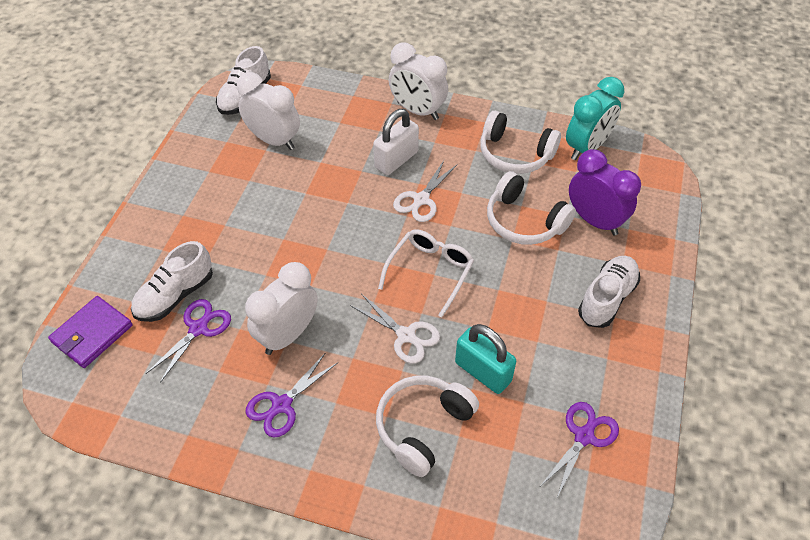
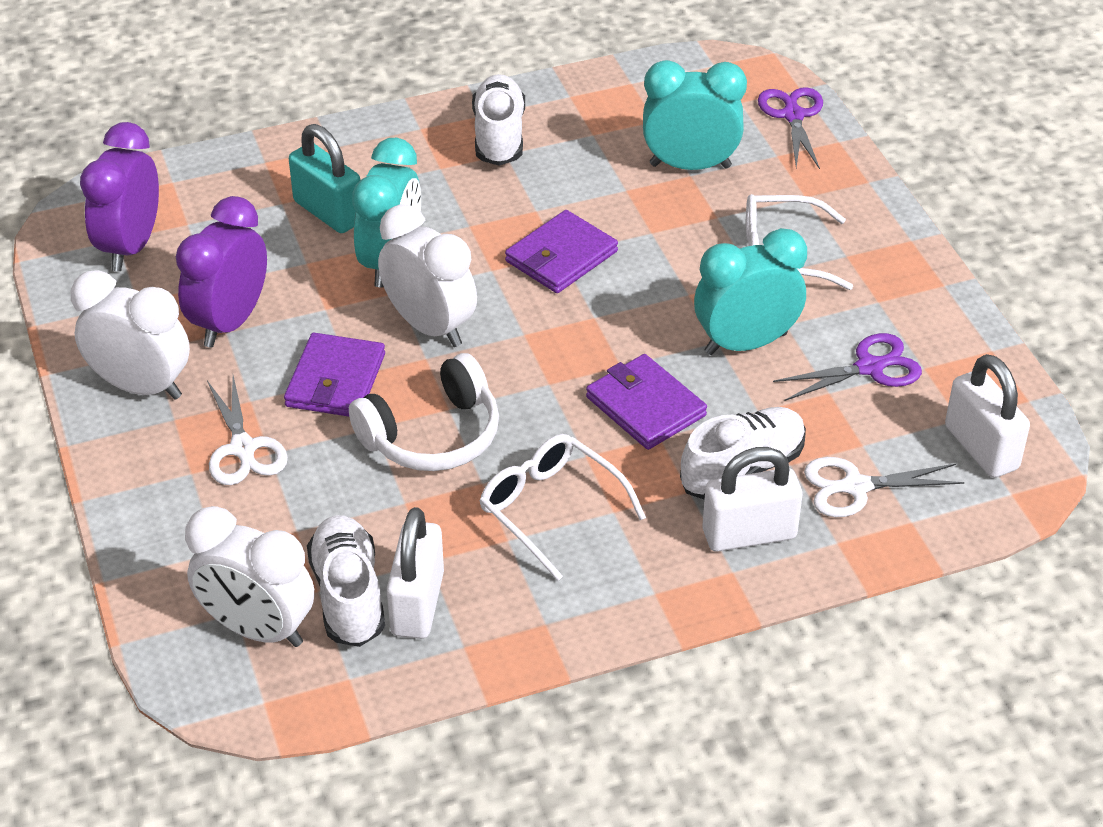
purple clock: 1 -> 2
purple scissors: 3 -> 2
purple wallet: 1 -> 3
turquoise clock: 1 -> 3
white glasses: 1 -> 2
white headphones: 3 -> 1
white padlock: 1 -> 3

